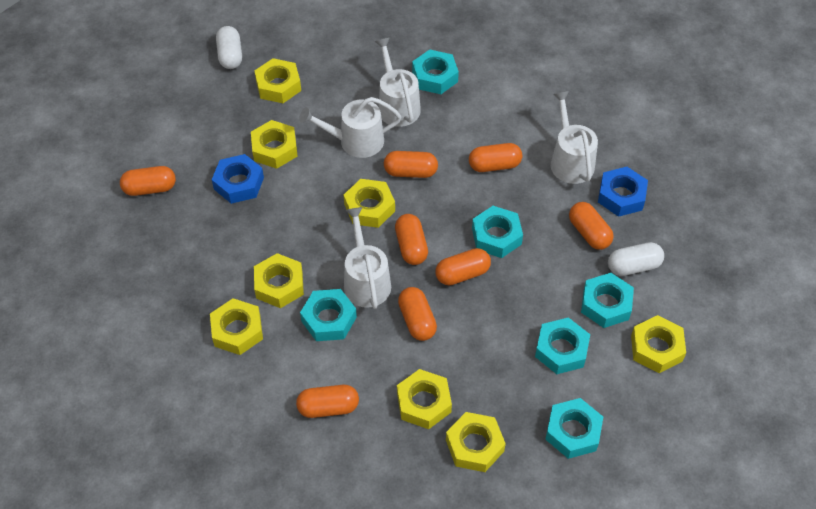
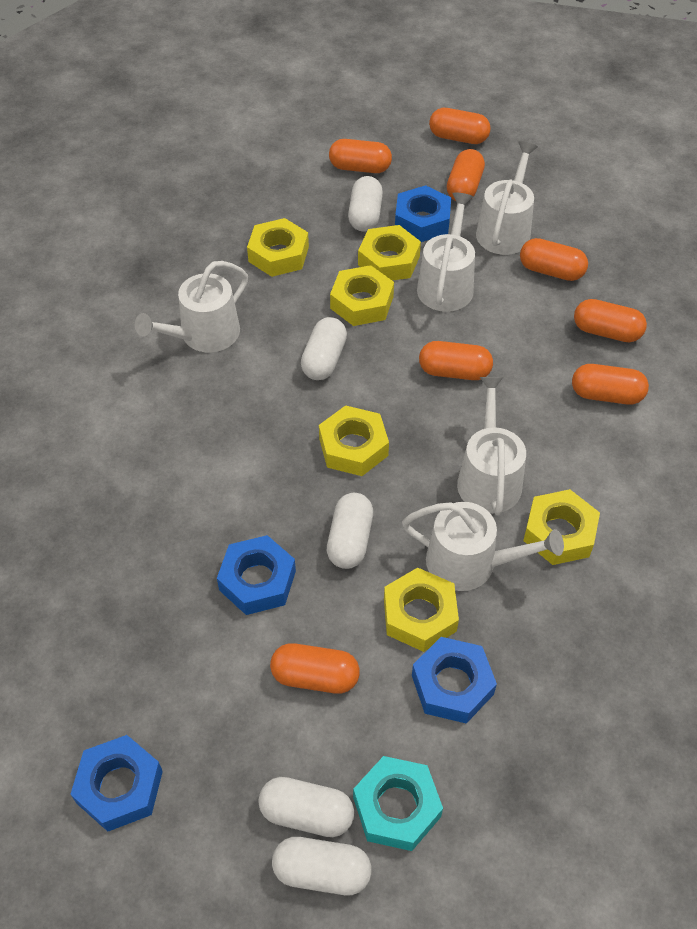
blue nut: 2 -> 4
turquoise nut: 6 -> 1
white capsule: 2 -> 5
white watering can: 4 -> 5
yellow nut: 8 -> 6

